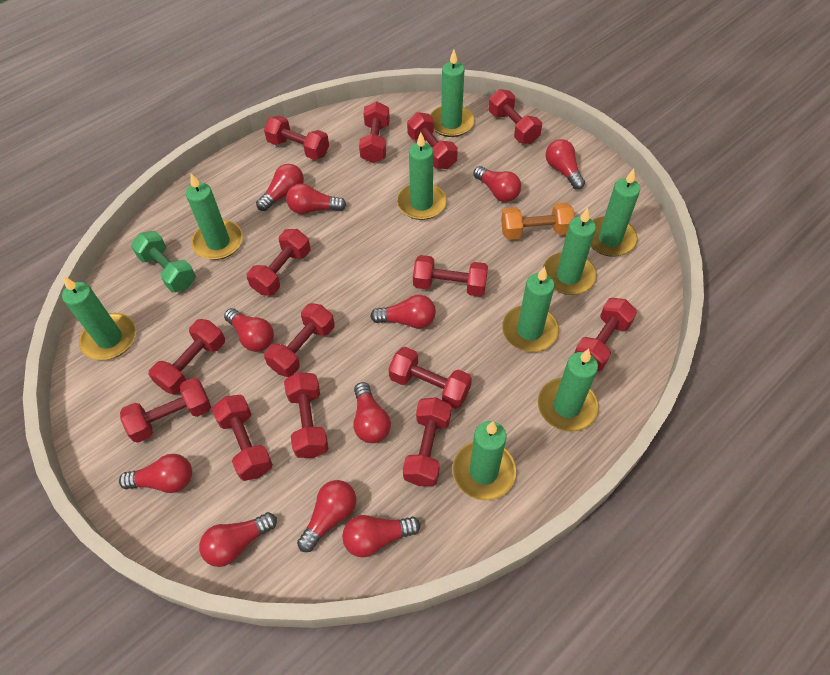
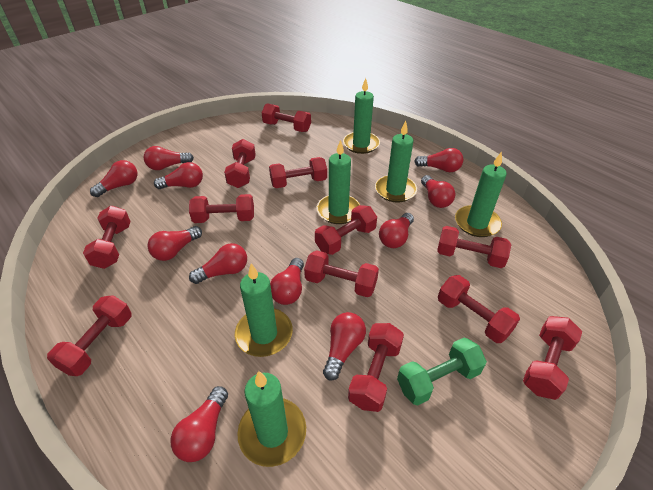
green candle: 9 -> 6
orange dumbbell: 1 -> 0
red dumbbell: 14 -> 12

